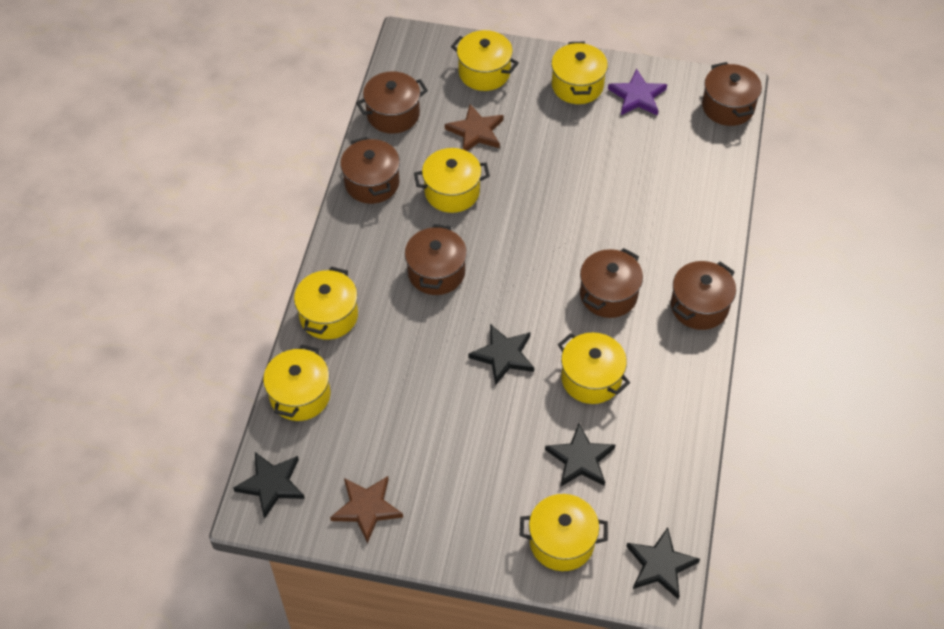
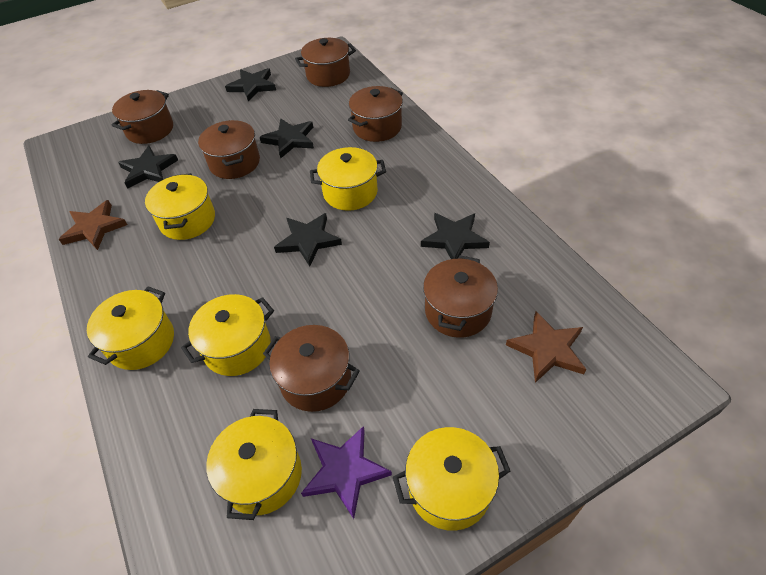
black star: 4 -> 5
yellow pot: 7 -> 6

